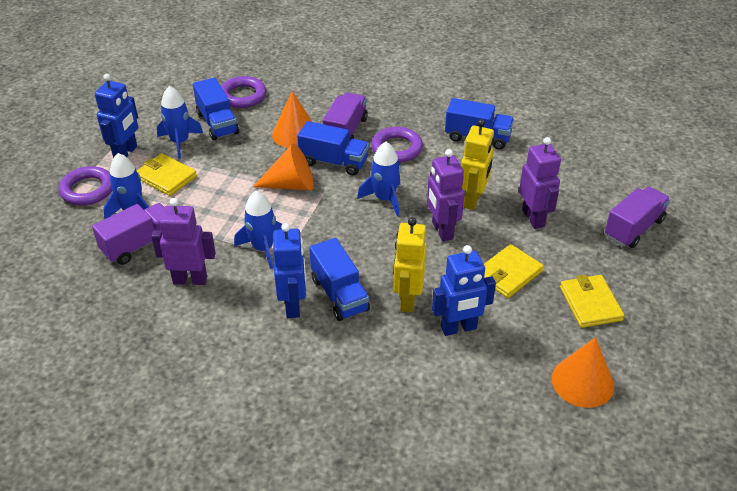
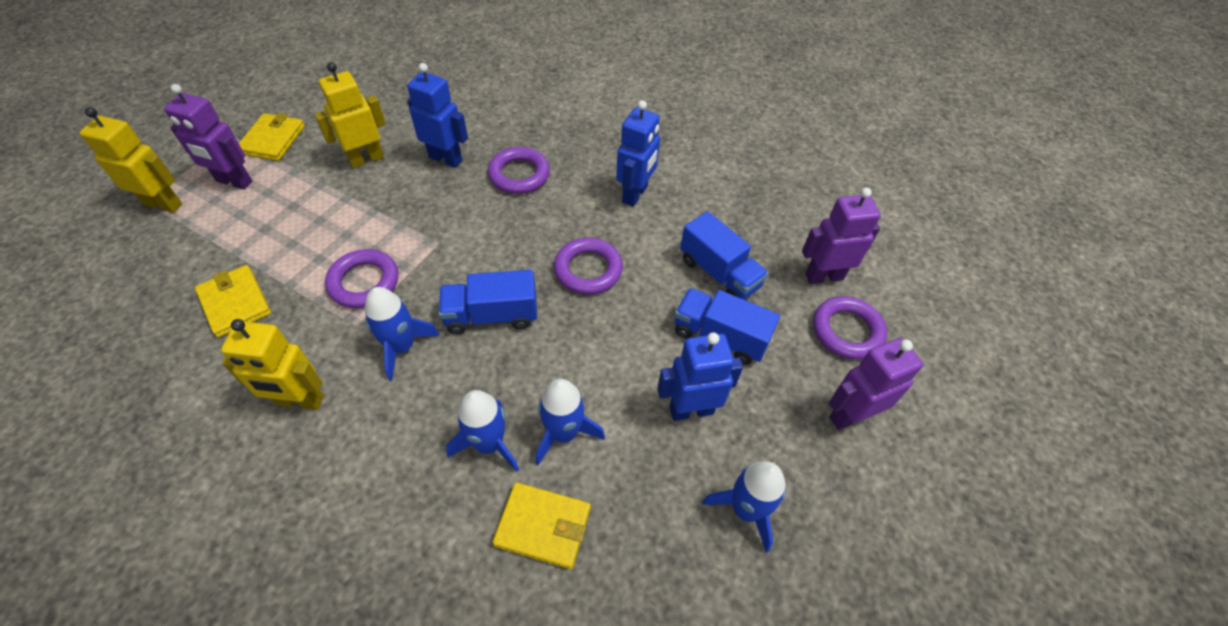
blue truck: 4 -> 3
orange cone: 3 -> 0
purple ring: 3 -> 4
purple truck: 3 -> 0
yellow robot: 2 -> 3

